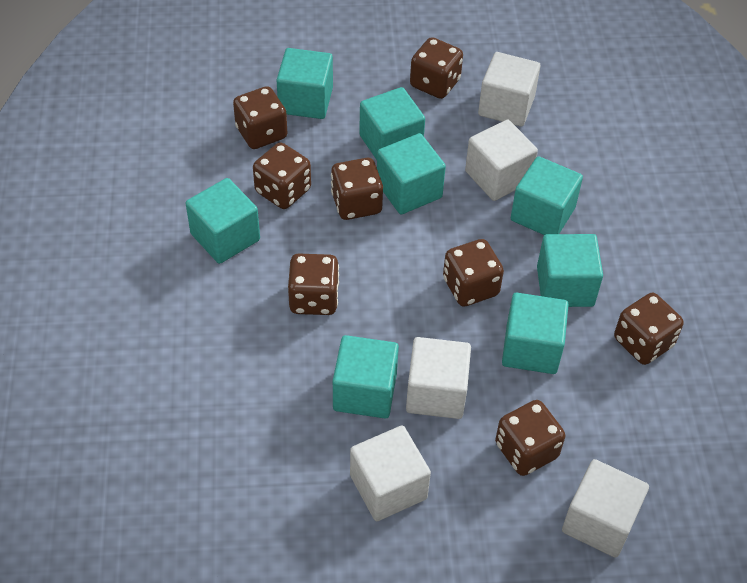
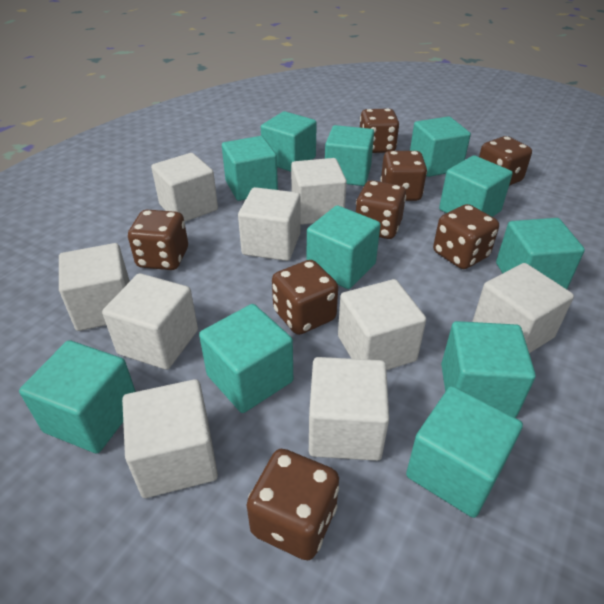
turquoise cube: 8 -> 11
white cube: 5 -> 9

